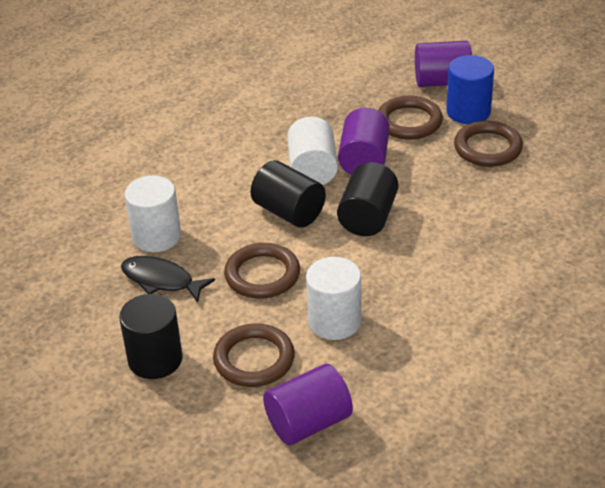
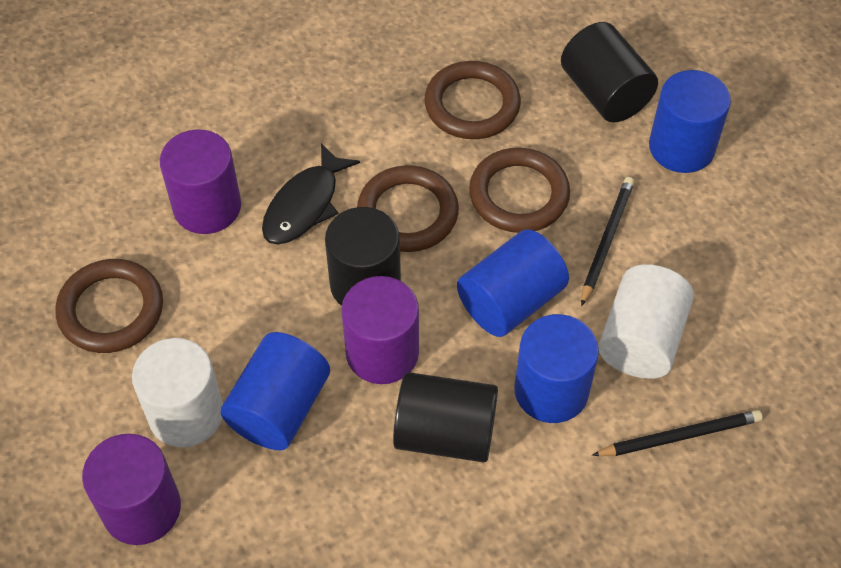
black pencil: 0 -> 2
blue cylinder: 1 -> 4
white cylinder: 3 -> 2

